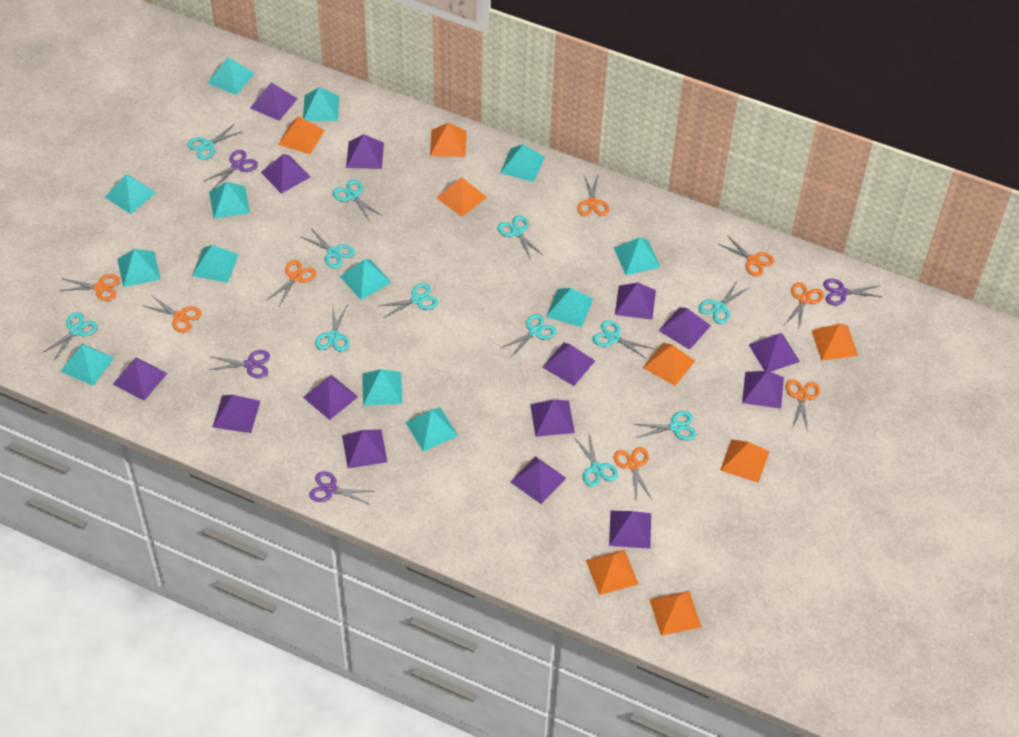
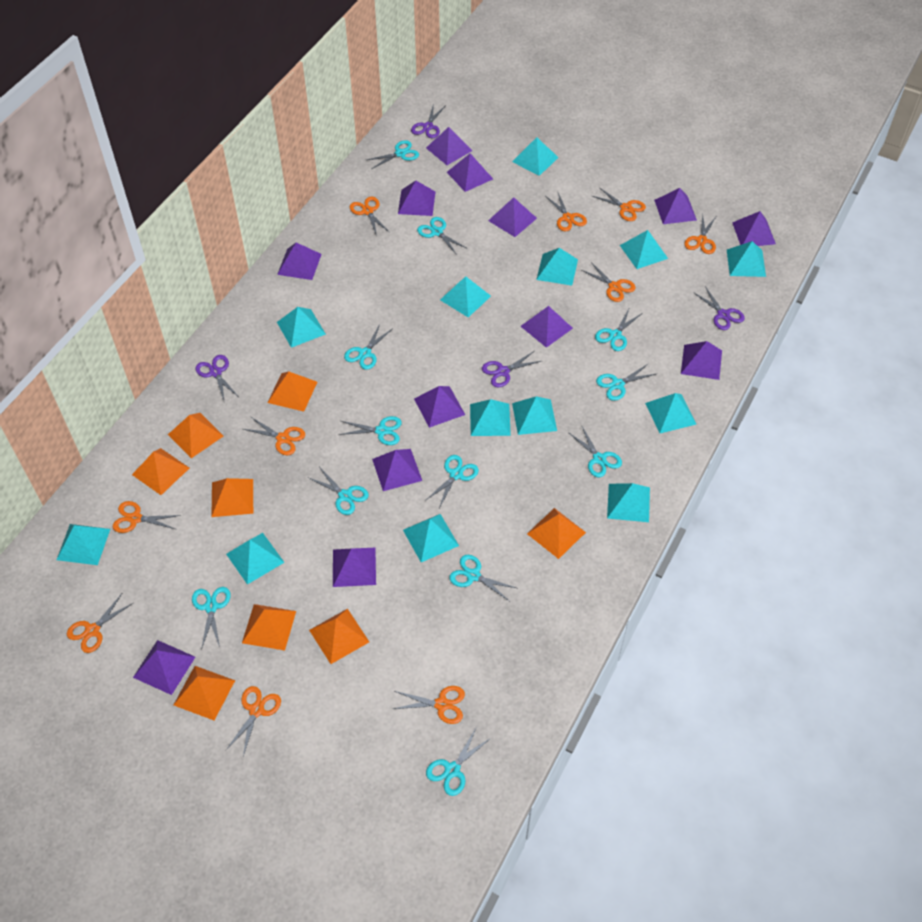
orange scissors: 8 -> 10
purple pyramid: 15 -> 13

